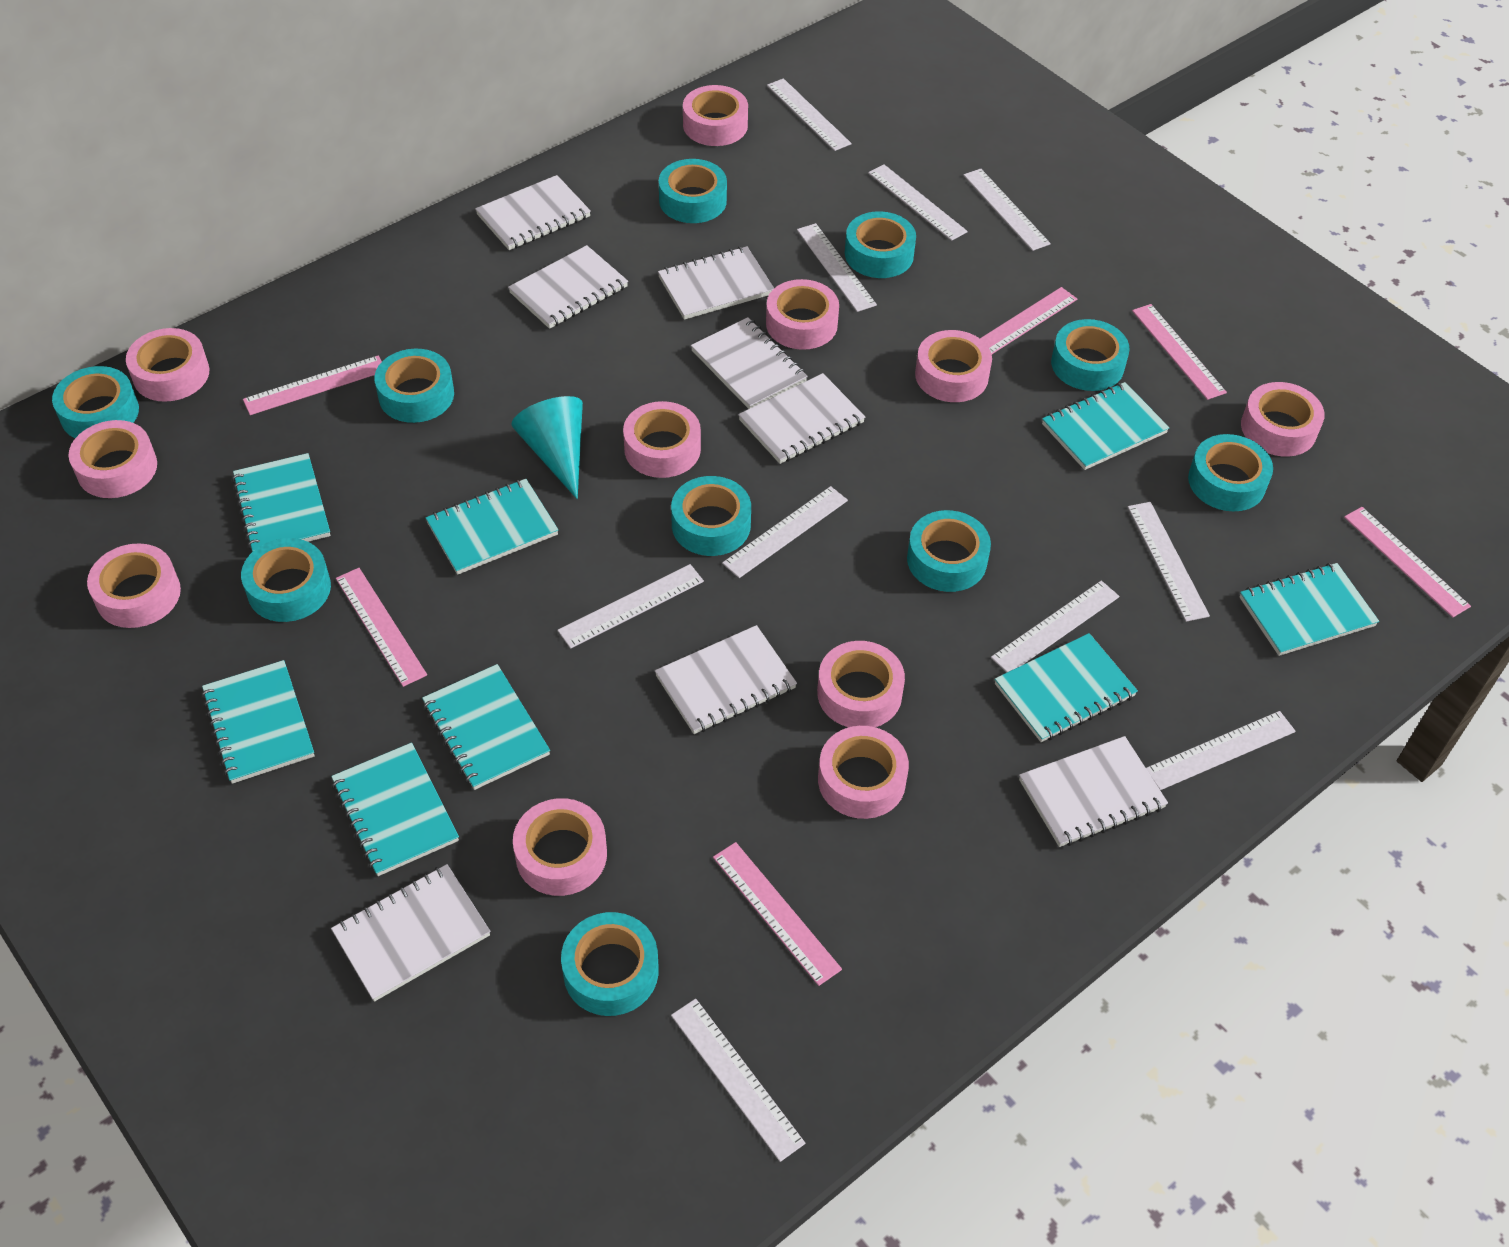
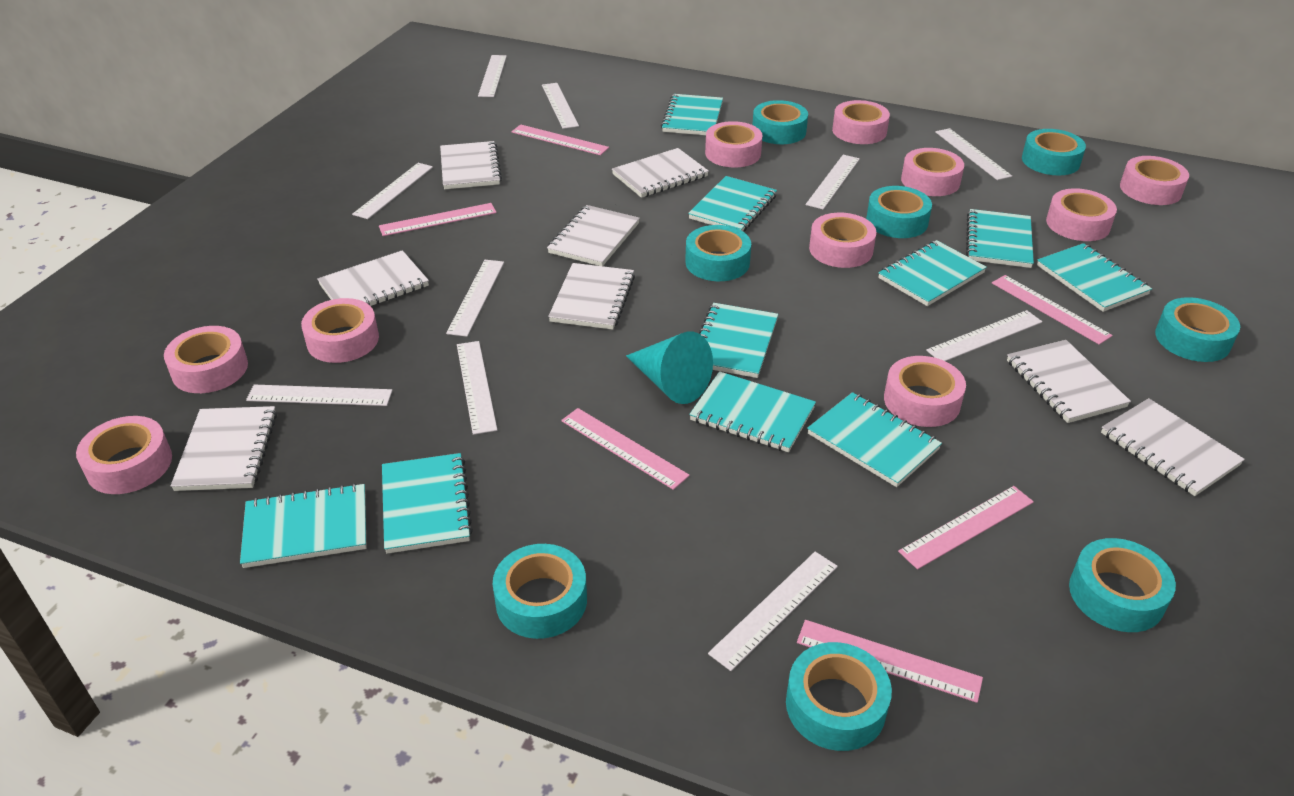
pink tape: 11 -> 10
turquoise notebook: 8 -> 10
turquoise tape: 10 -> 8

